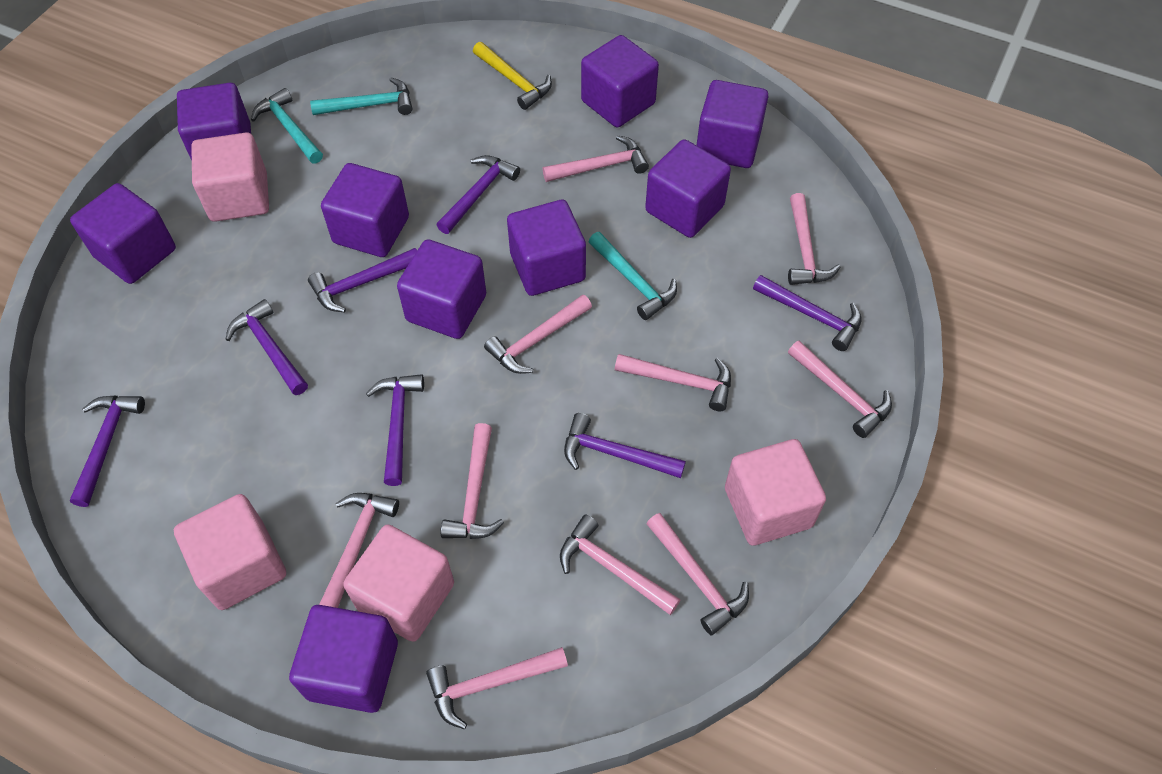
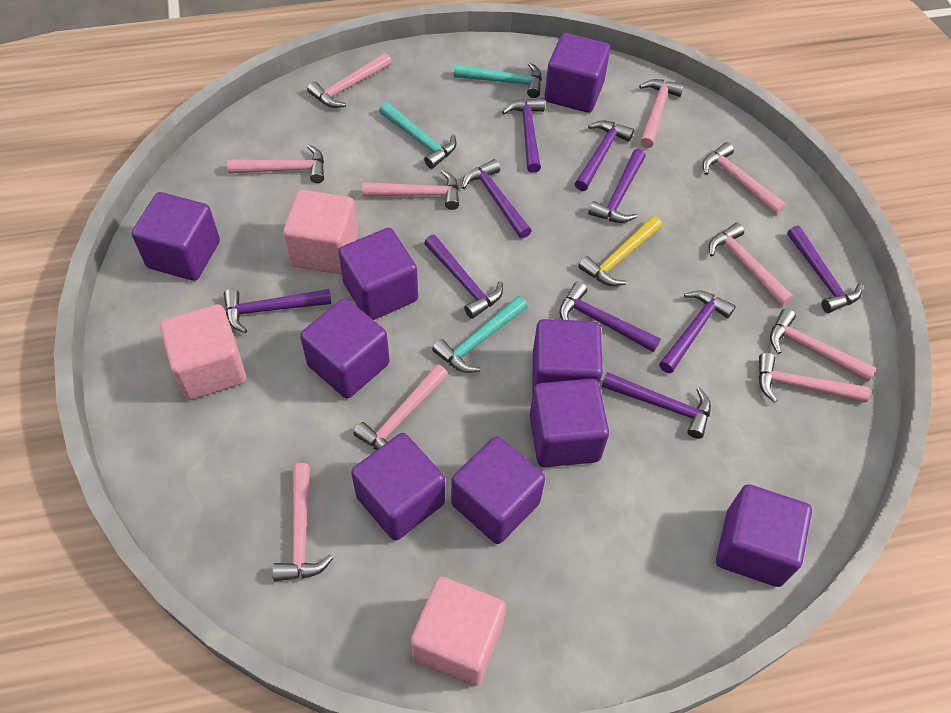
pink cube: 4 -> 3
purple hammer: 7 -> 10

